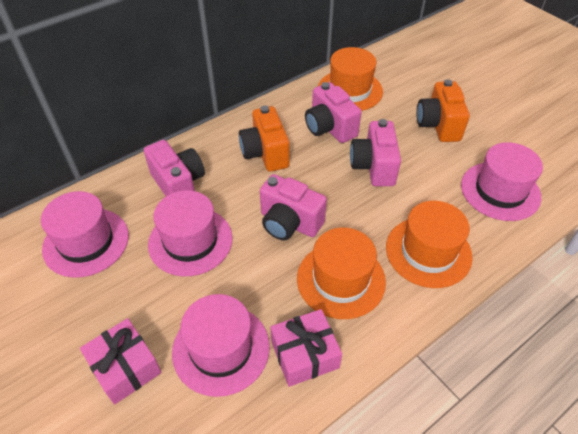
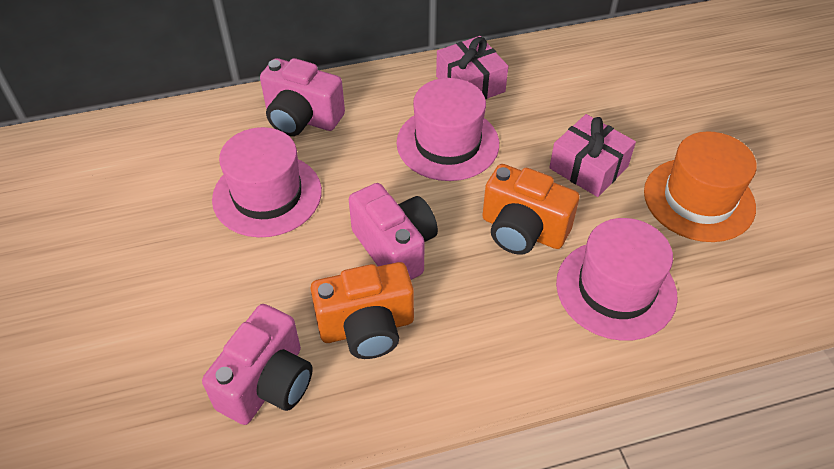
orange hat: 3 -> 1
pink camera: 4 -> 3
pink hat: 4 -> 3

